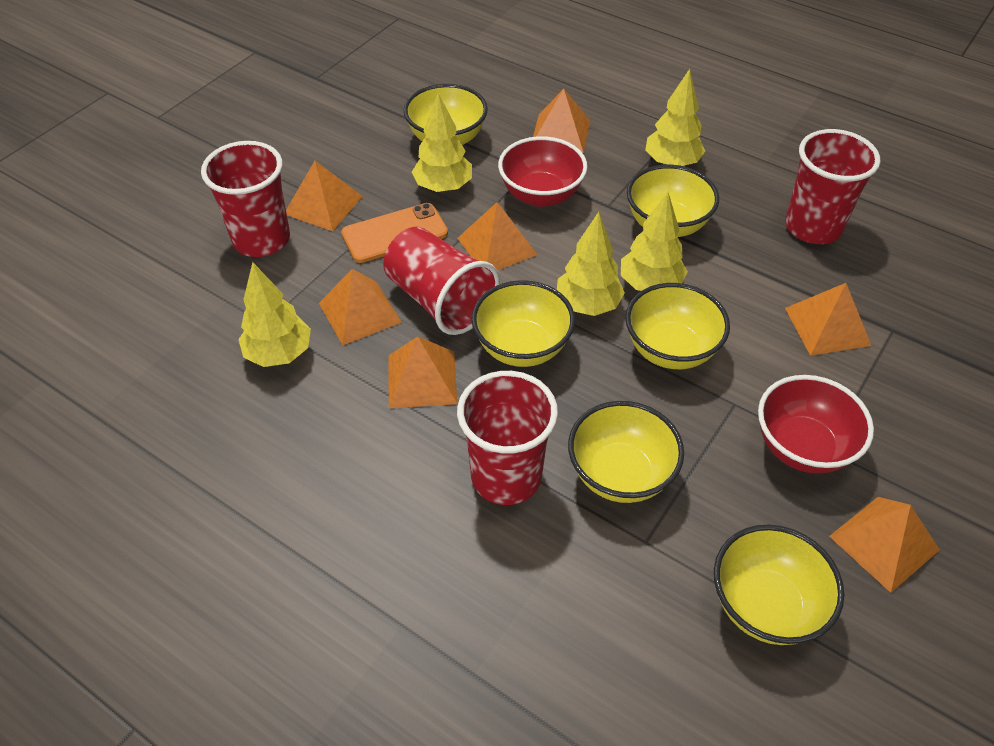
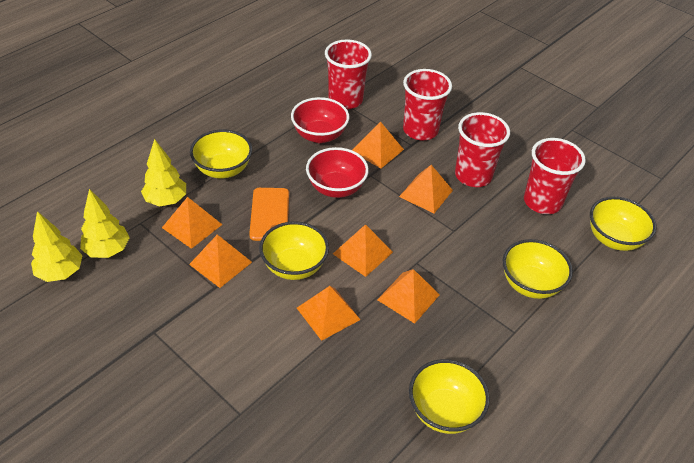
yellow bowl: 6 -> 5
yellow tree: 5 -> 3

